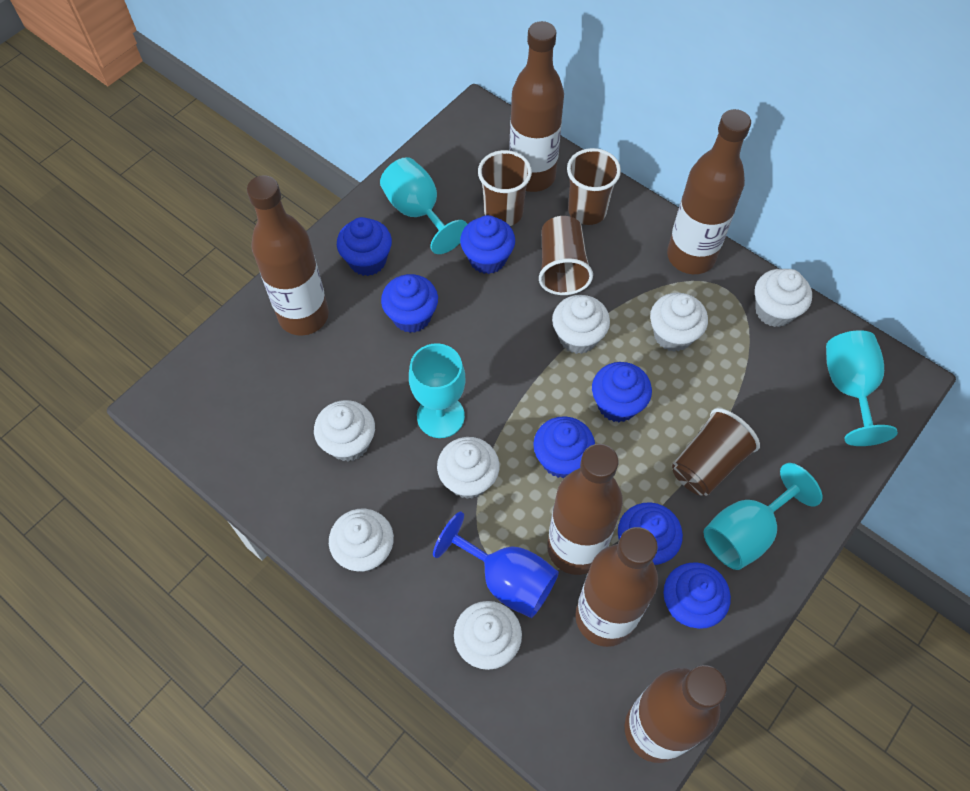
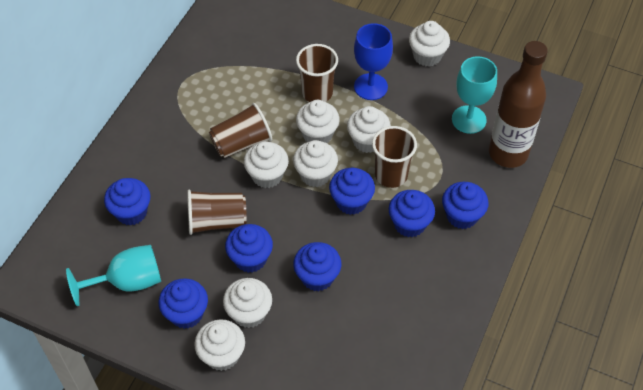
brown bottle: 6 -> 1
turquoise goblet: 4 -> 2

